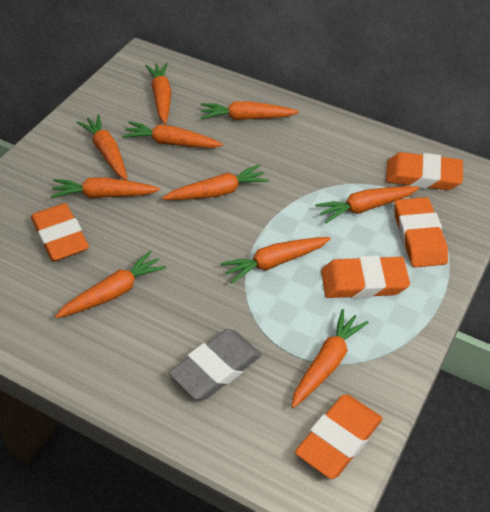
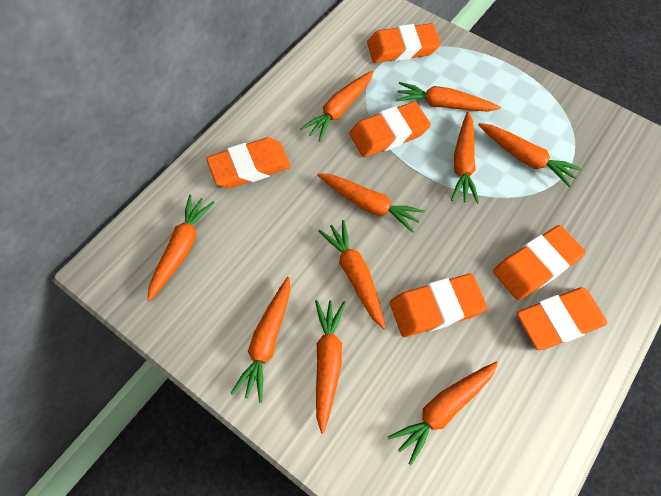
grey eraser: 1 -> 0
orange eraser: 5 -> 6

